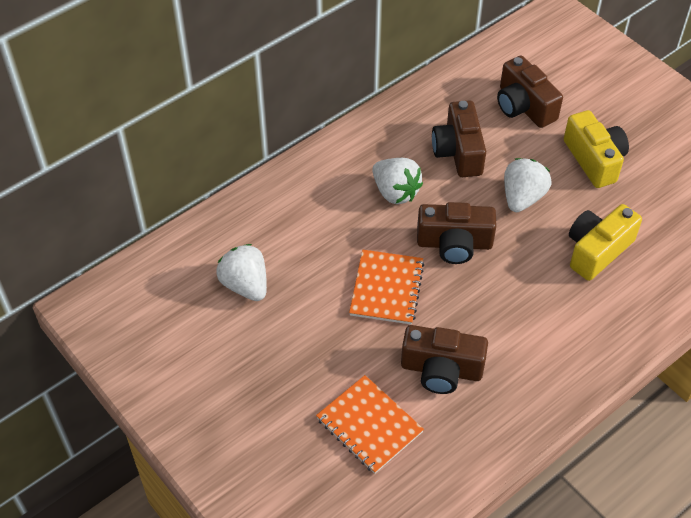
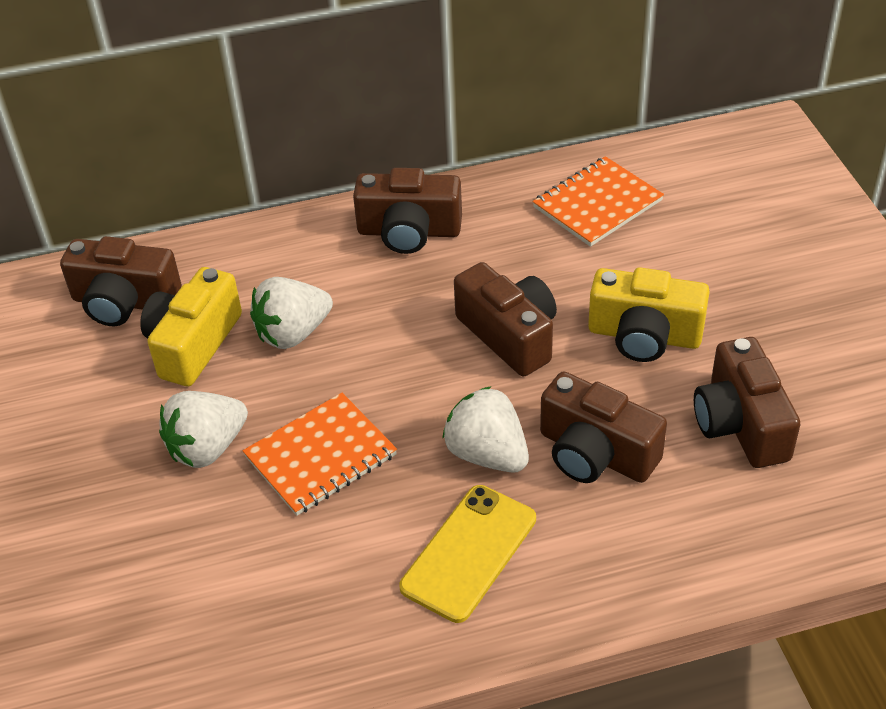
brown camera: 4 -> 5
yellow phone: 0 -> 1

